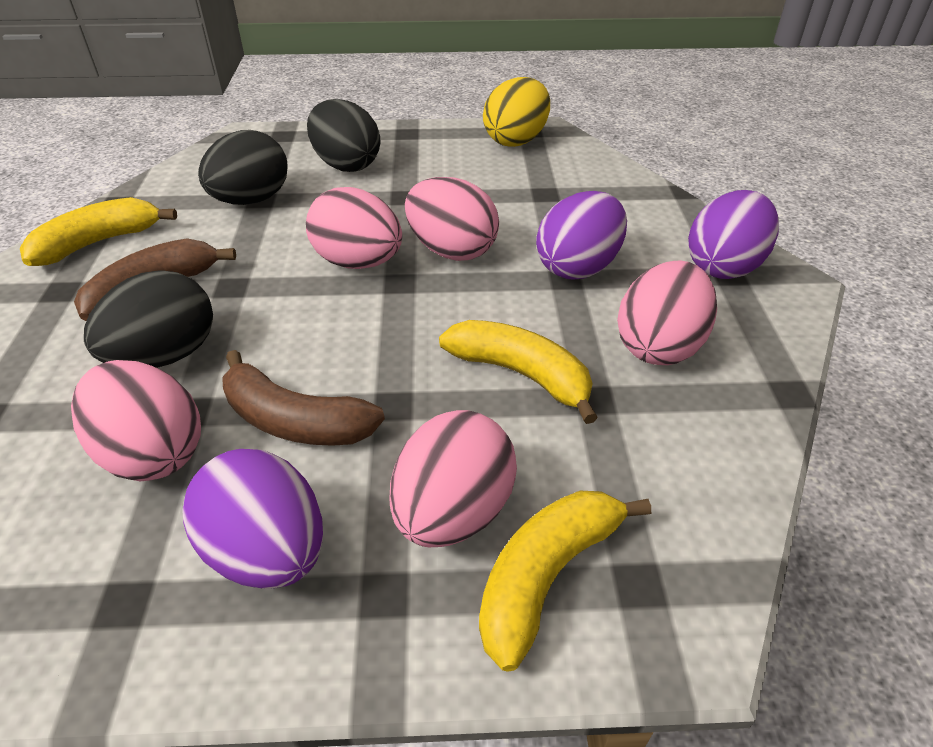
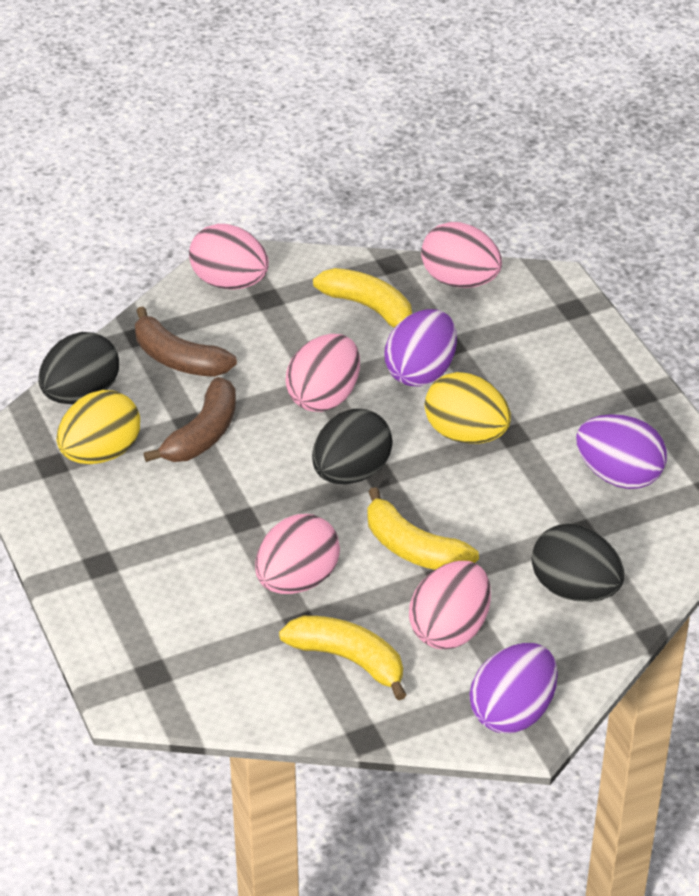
yellow egg: 1 -> 2

